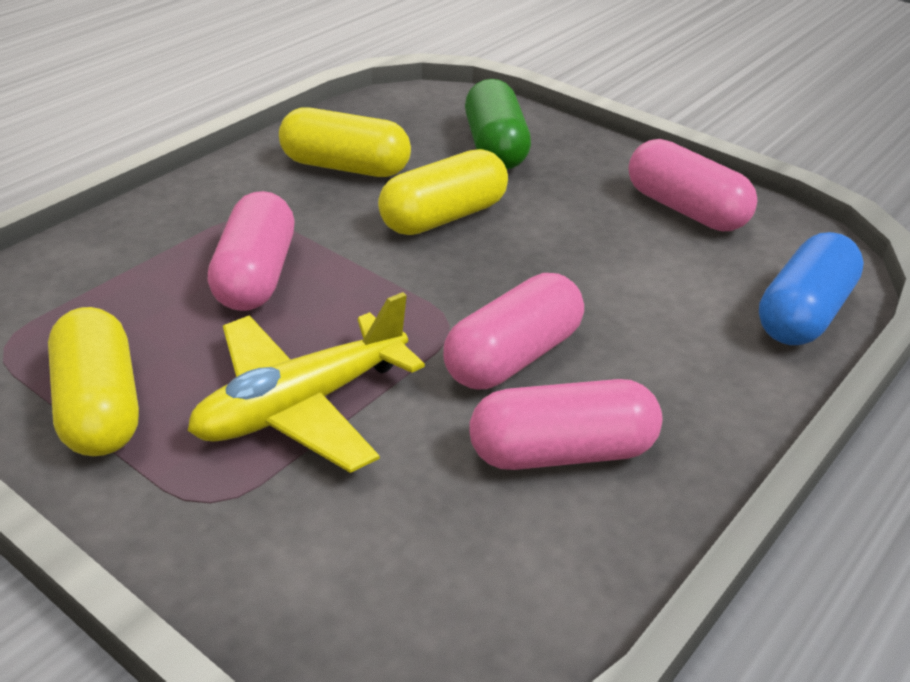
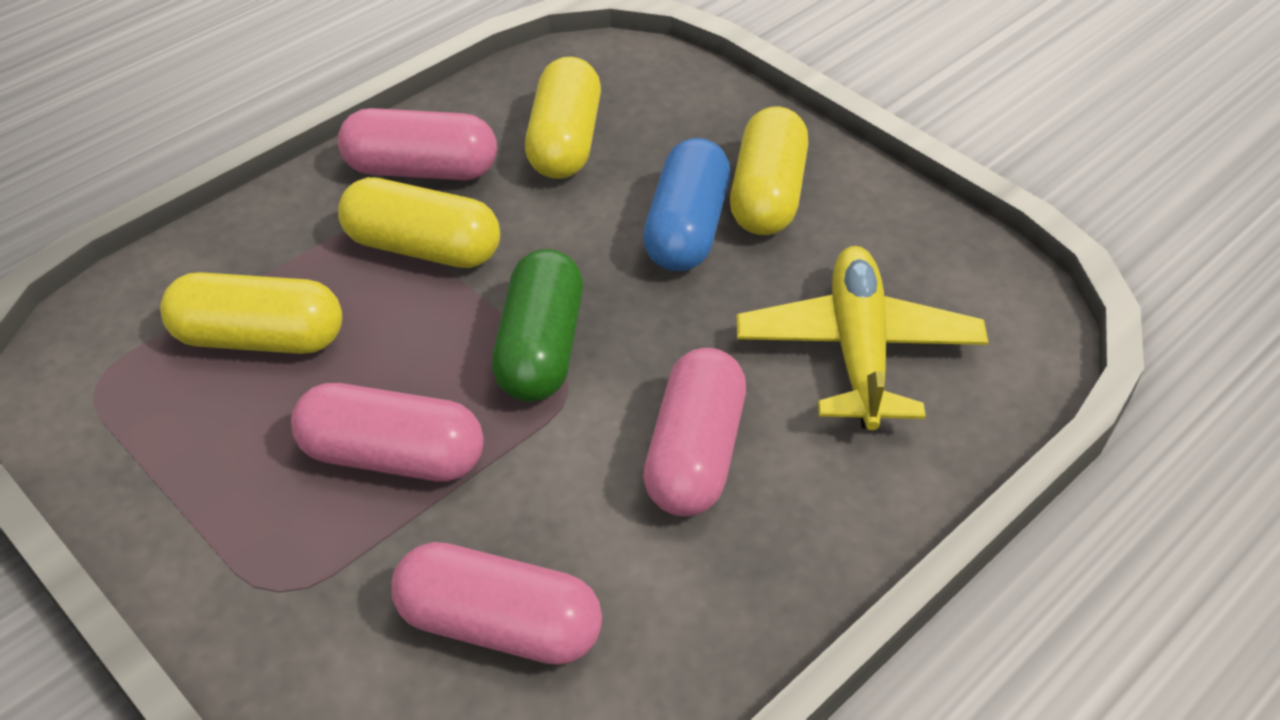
yellow capsule: 3 -> 4

